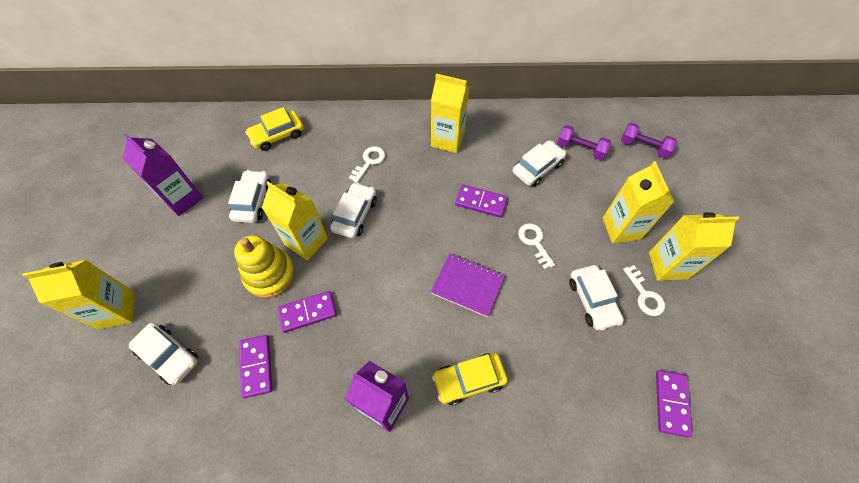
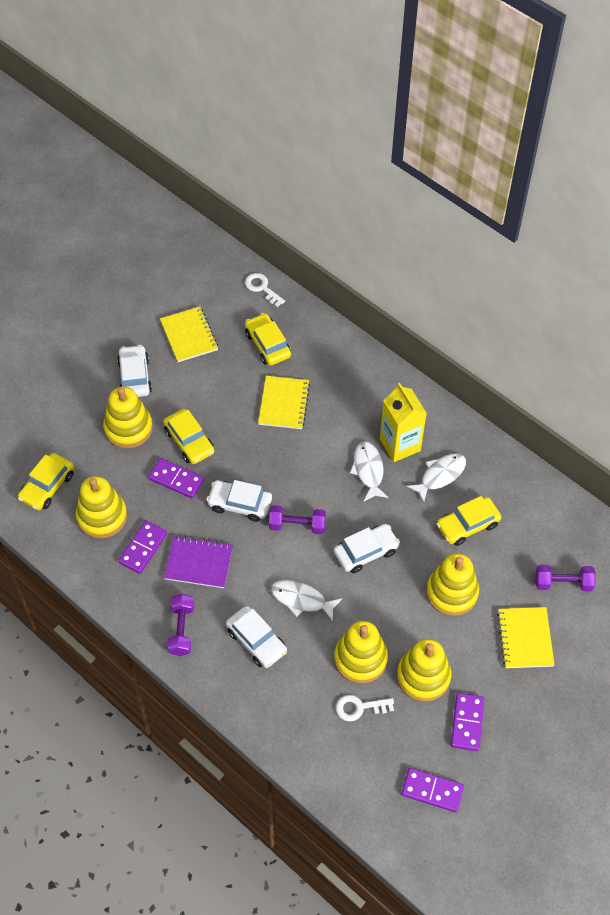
purple carton: 2 -> 0
purple dumbbell: 2 -> 3
white car: 5 -> 4
white fish: 0 -> 3
white key: 3 -> 2
yellow car: 2 -> 4
yellow carton: 5 -> 1
yellow notebook: 0 -> 3
yellow stacking toy: 1 -> 5

